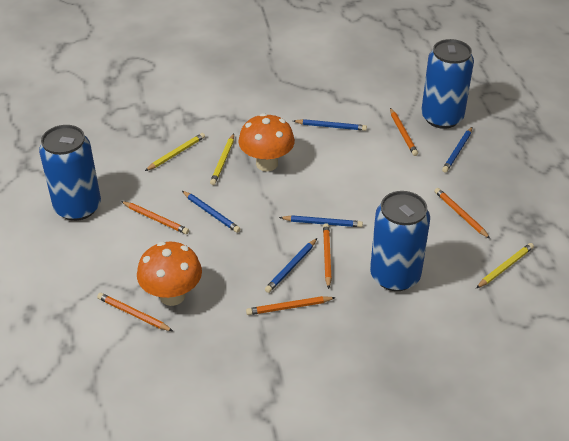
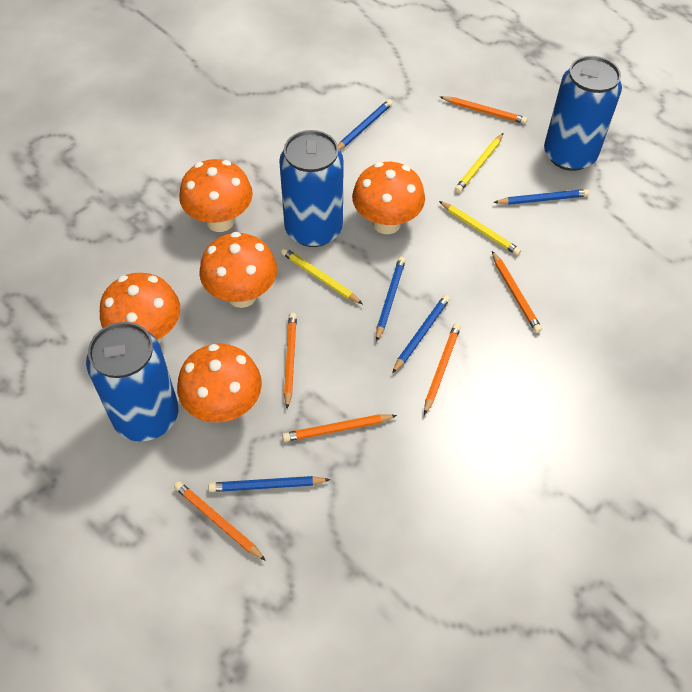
orange mushroom: 2 -> 5

